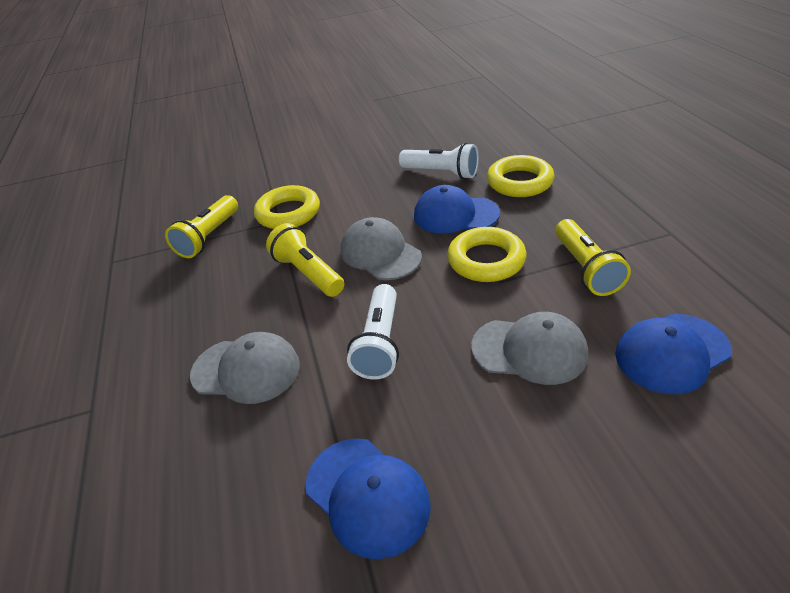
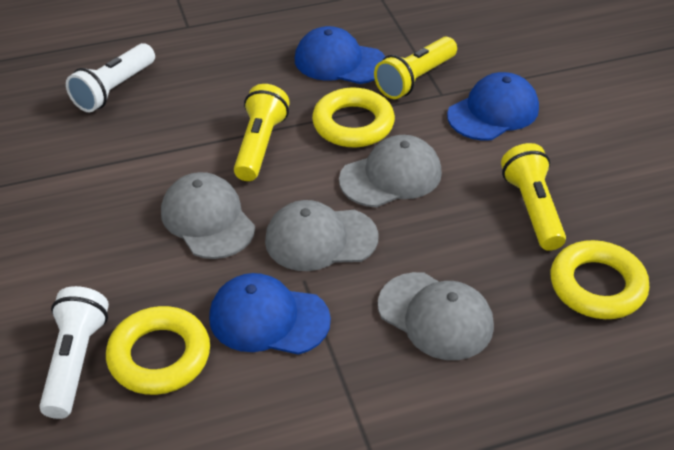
grey cap: 3 -> 4

